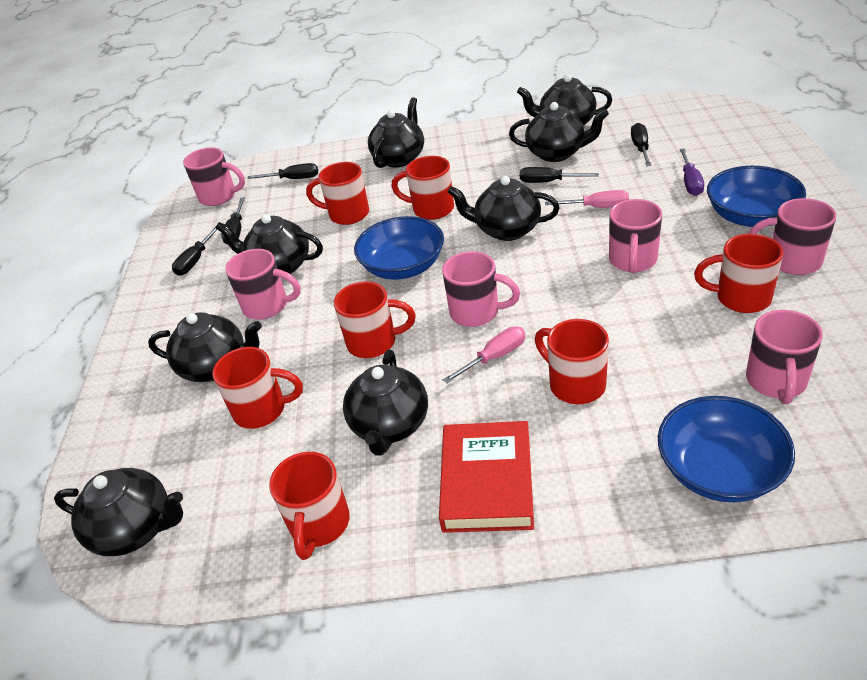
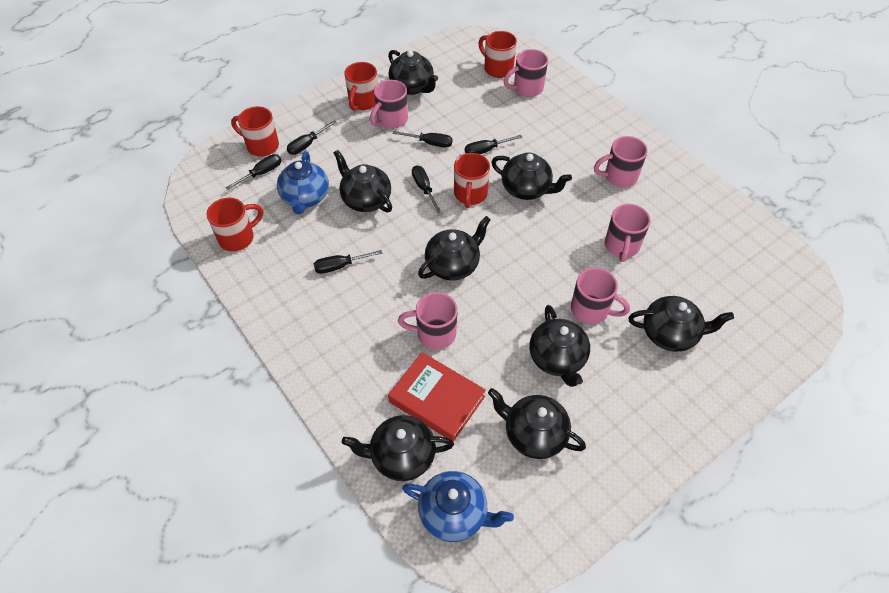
black screwdriver: 5 -> 6
blue bowl: 3 -> 0
blue teapot: 0 -> 2
pink screwdriver: 2 -> 0
purple screwdriver: 1 -> 0
red mug: 7 -> 5

